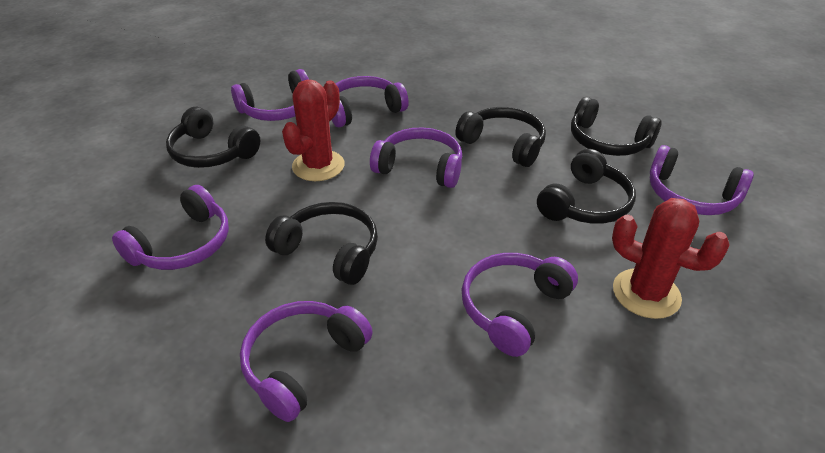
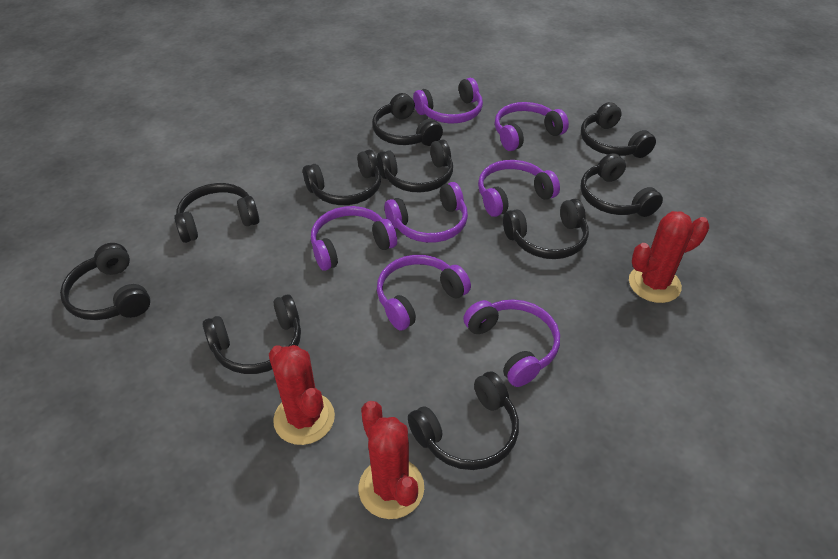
black headphones: 5 -> 10
red cactus: 2 -> 3

